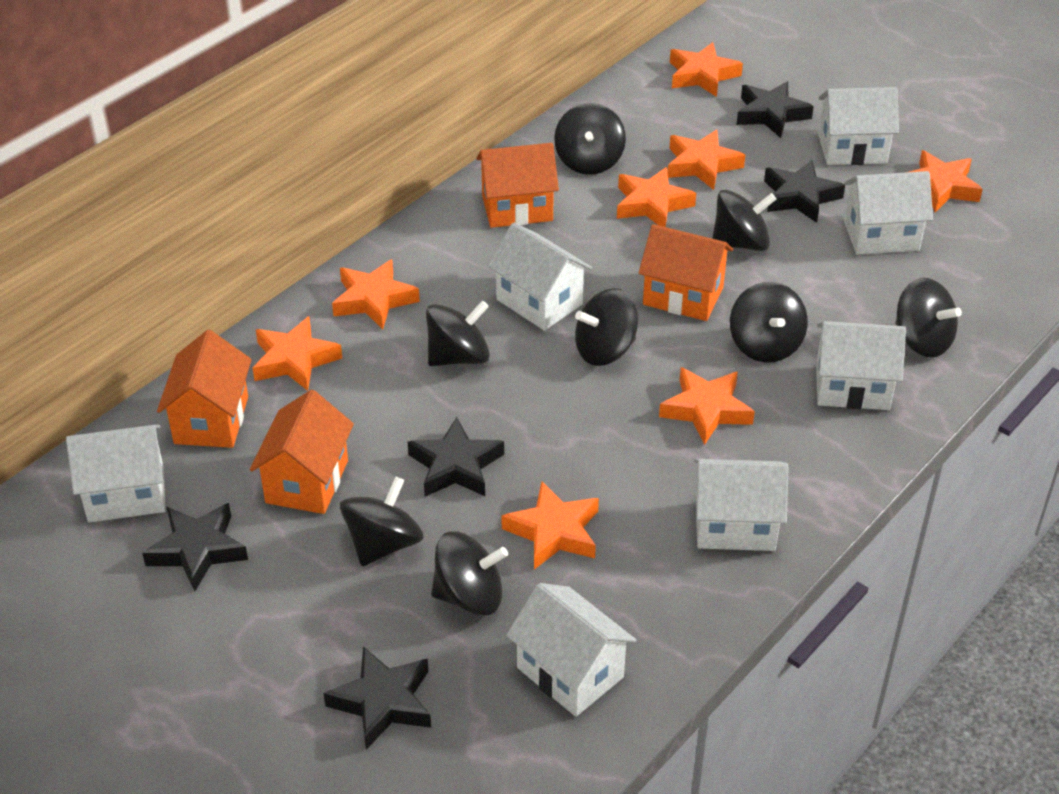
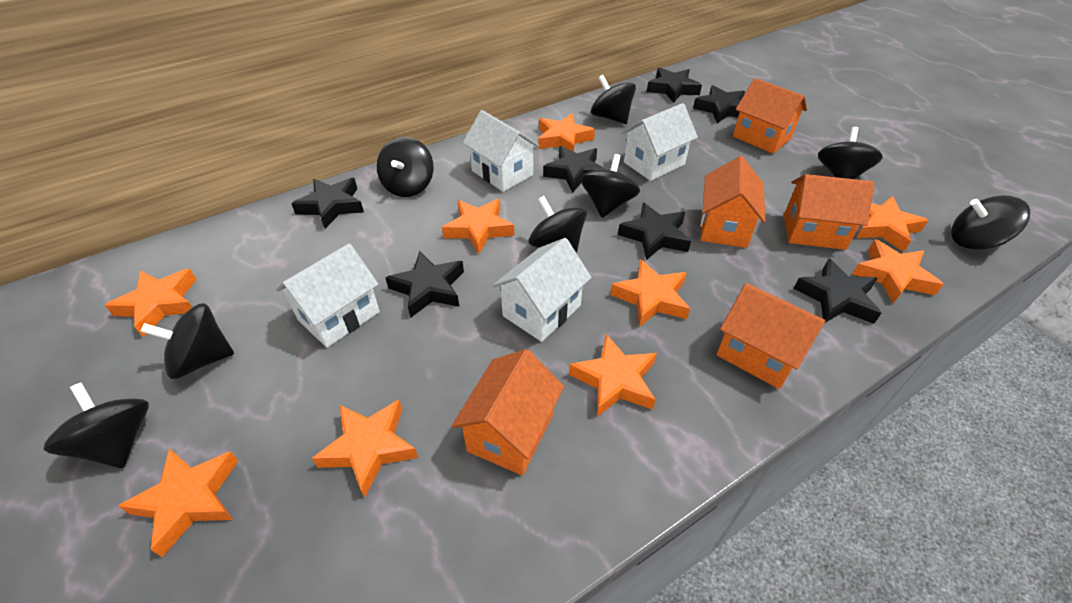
black star: 5 -> 7
orange house: 4 -> 5
orange star: 8 -> 9
white house: 7 -> 4

